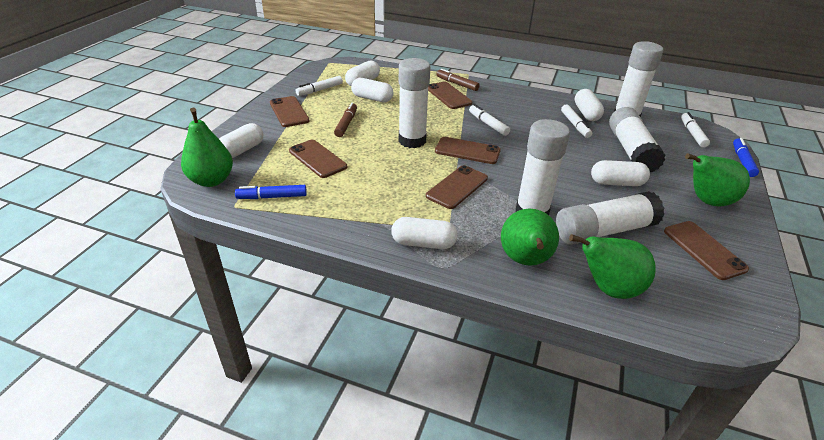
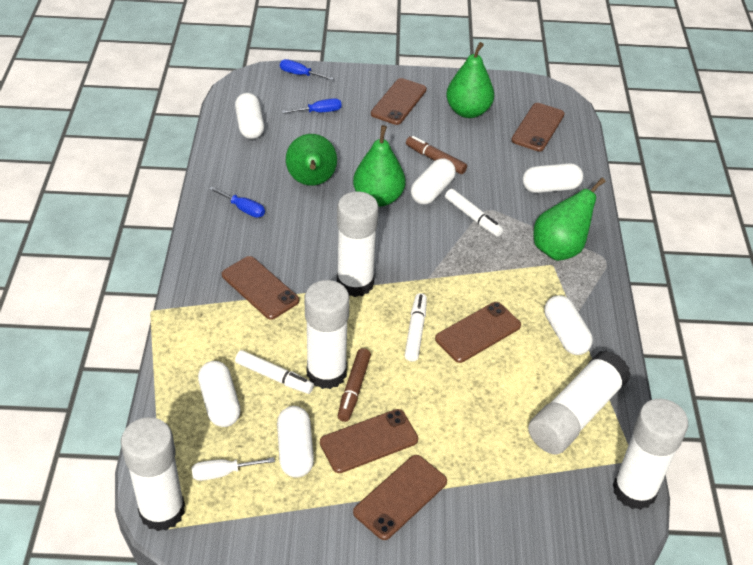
blue marker: 2 -> 0
blue screwdriver: 0 -> 3
white marker: 4 -> 3
white screwdriver: 0 -> 1

